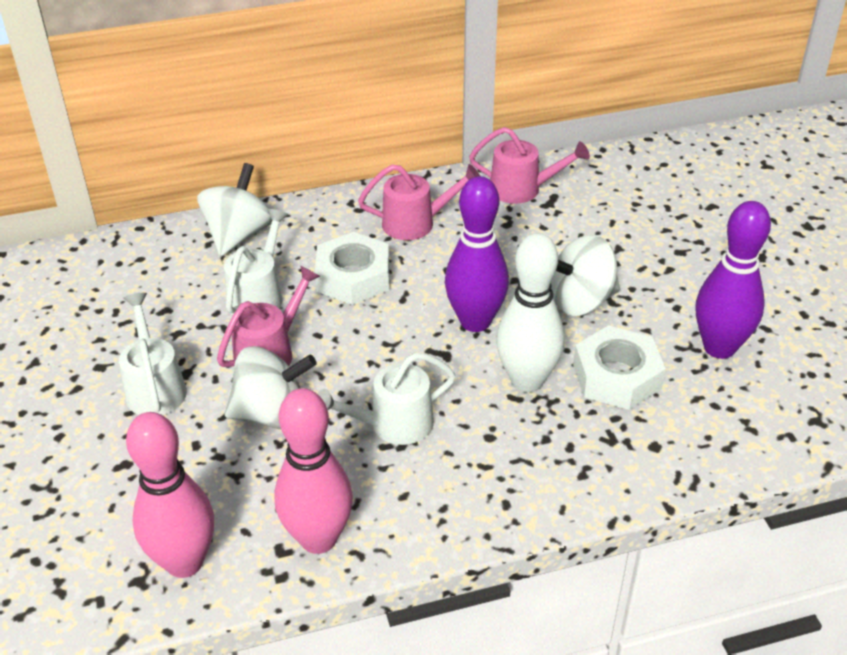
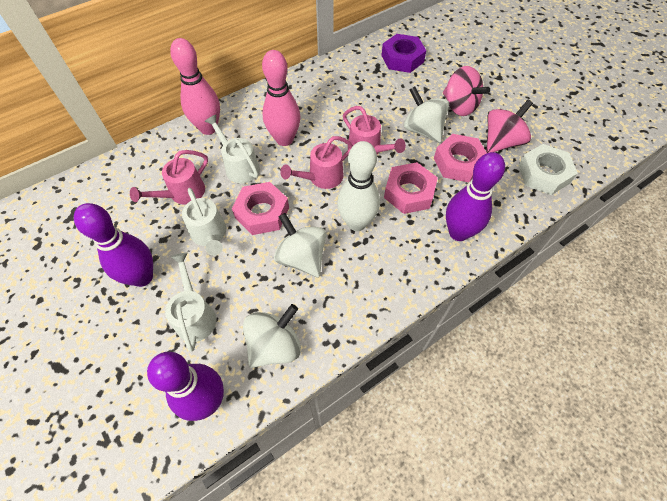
pink nut: 0 -> 3
pink spinning top: 0 -> 2
purple bowling pin: 2 -> 3
purple nut: 0 -> 1
white nut: 2 -> 1

